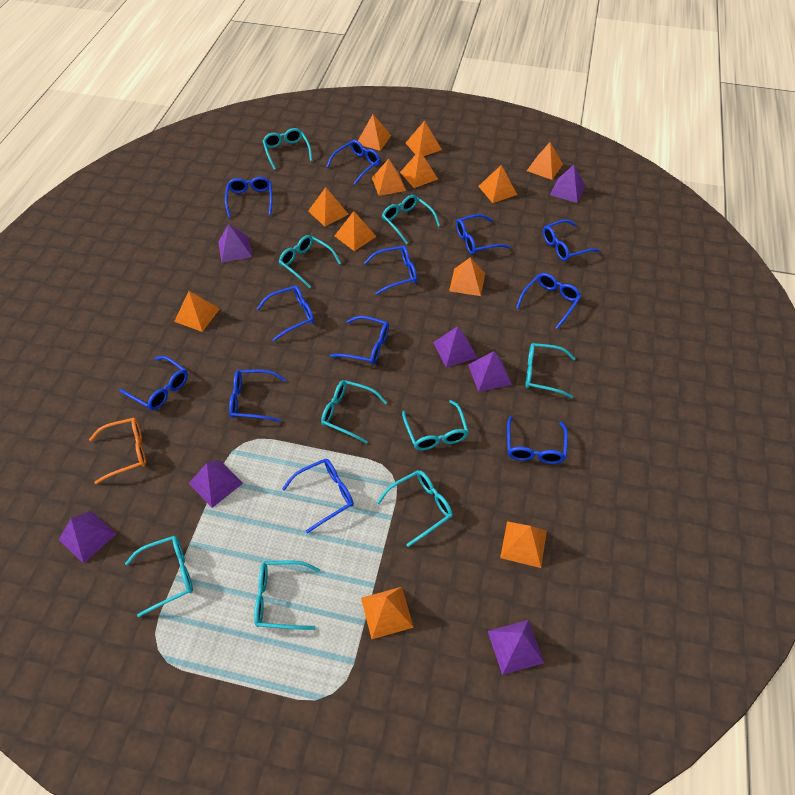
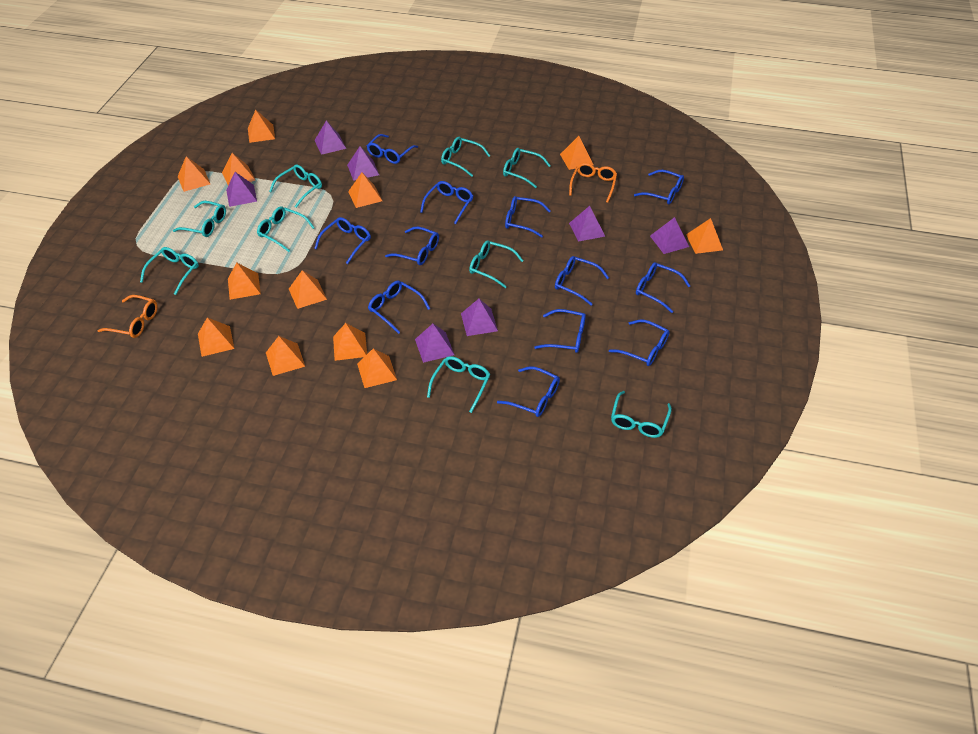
orange glasses: 1 -> 2

